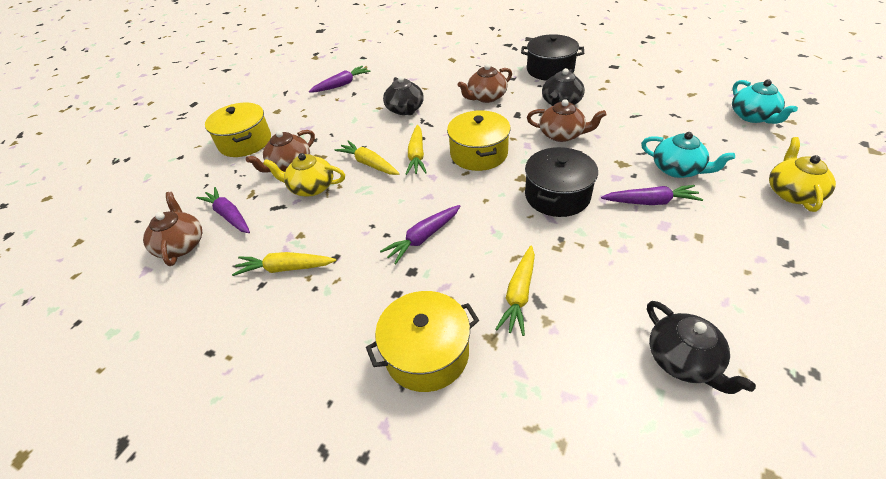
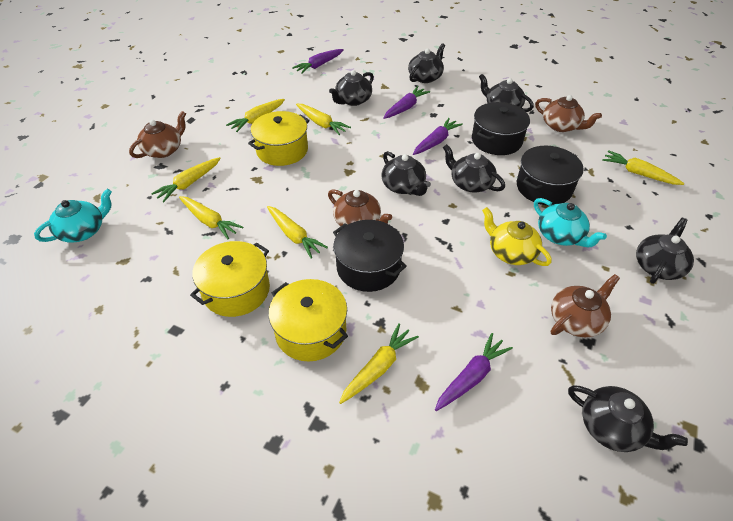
black pot: 2 -> 3
black teapot: 3 -> 7
yellow carrot: 4 -> 7
yellow teapot: 2 -> 1

